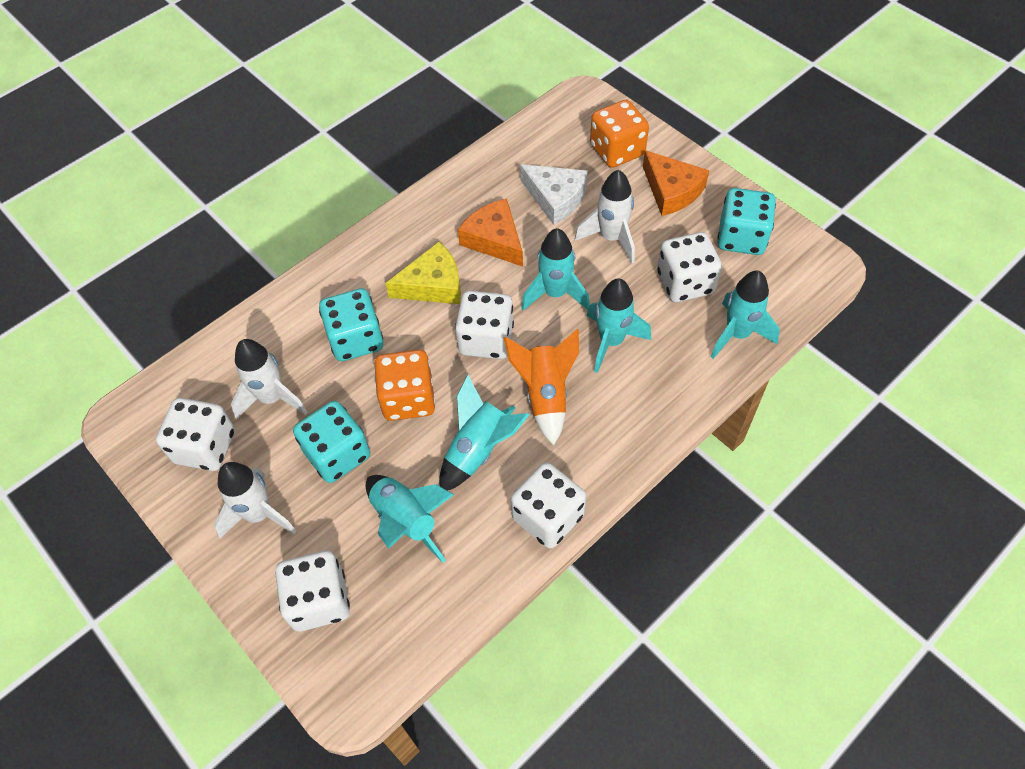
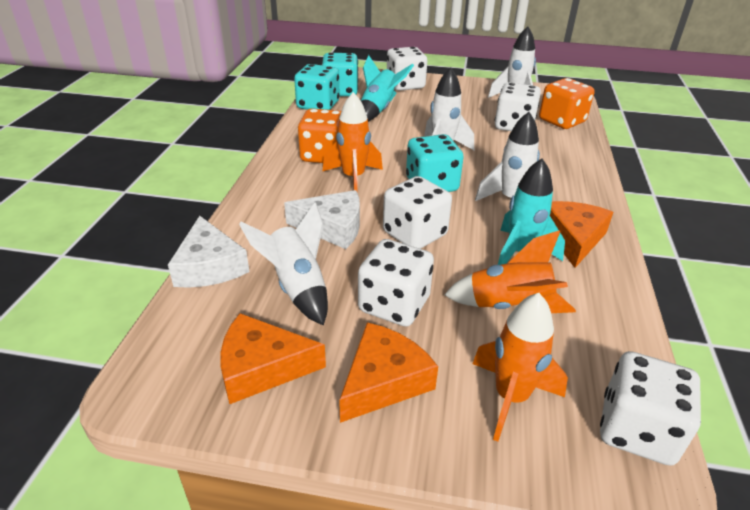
orange cheese: 2 -> 3
orange rocket: 1 -> 3
turquoise rocket: 5 -> 2
white cheese: 1 -> 2
white rocket: 3 -> 4
yellow cheese: 1 -> 0

